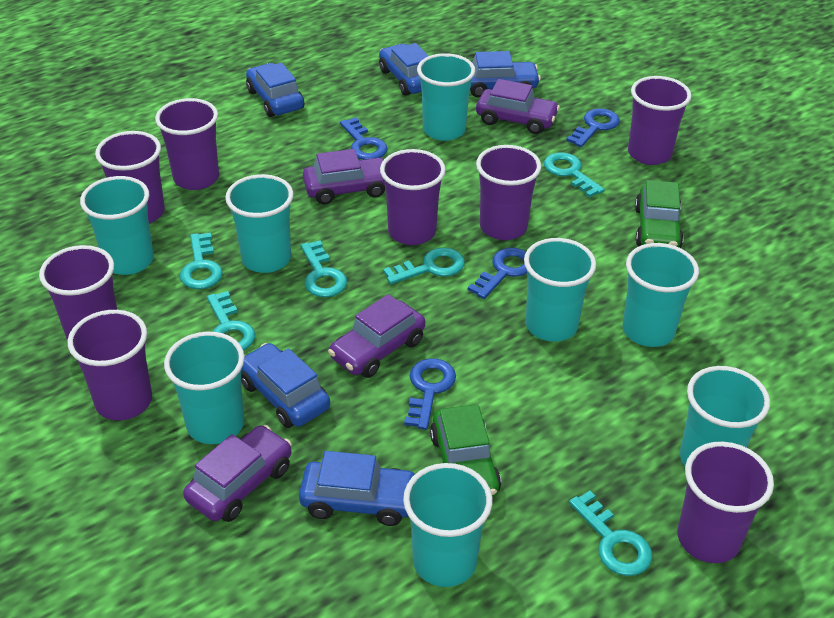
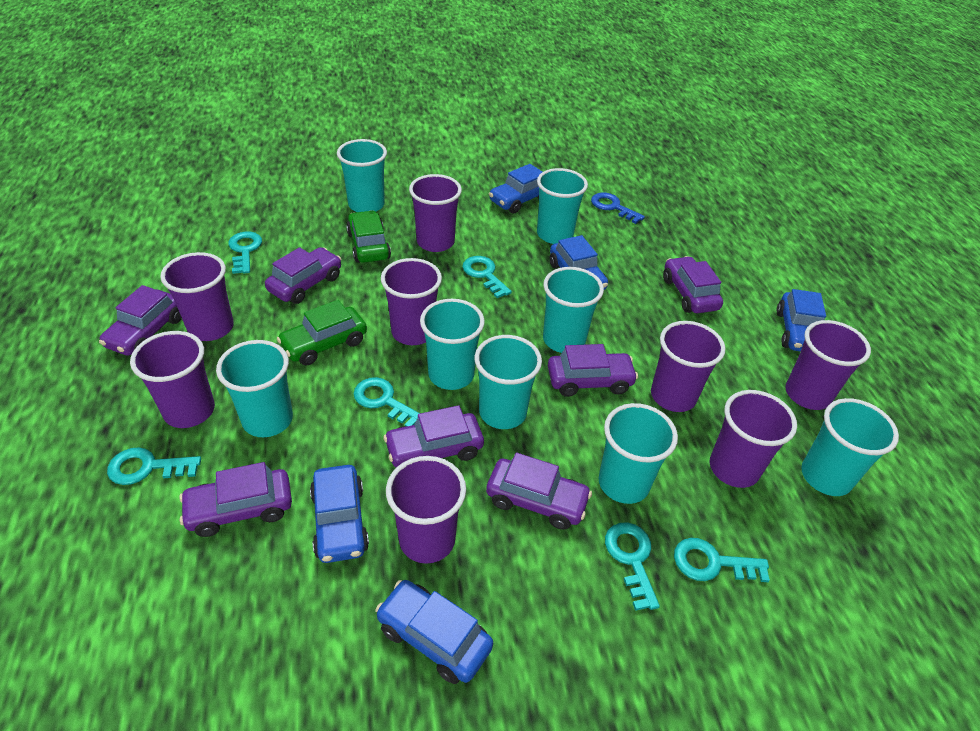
blue key: 4 -> 1
purple car: 4 -> 7

